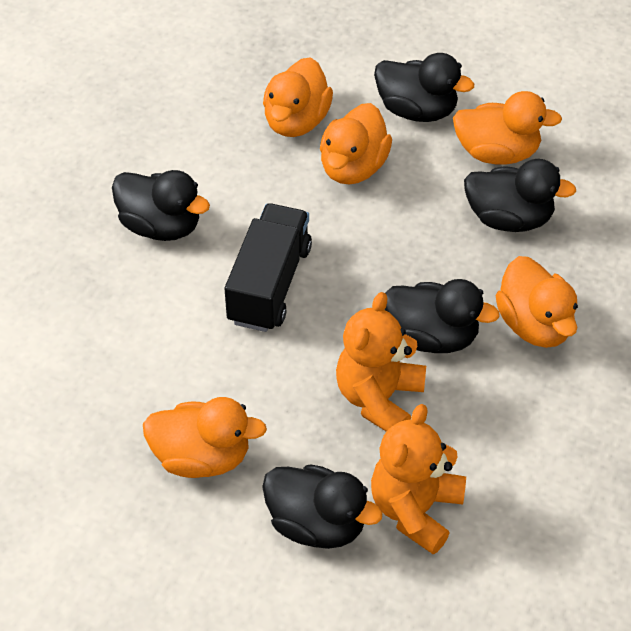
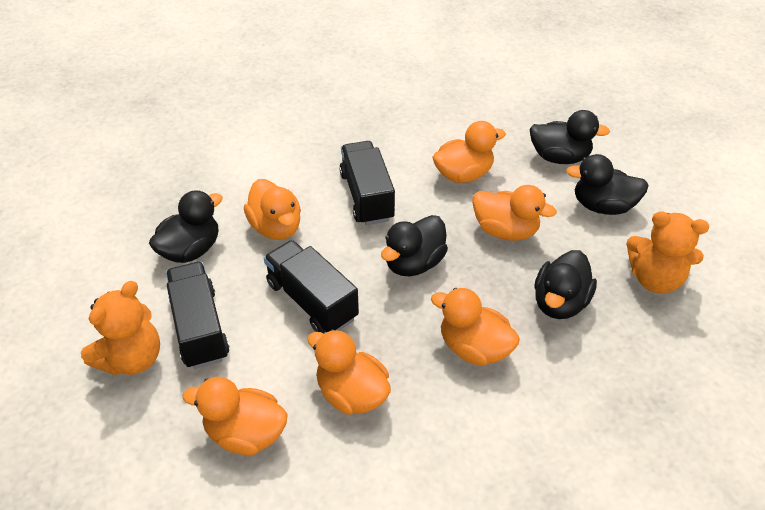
black truck: 1 -> 3
orange duck: 5 -> 6

